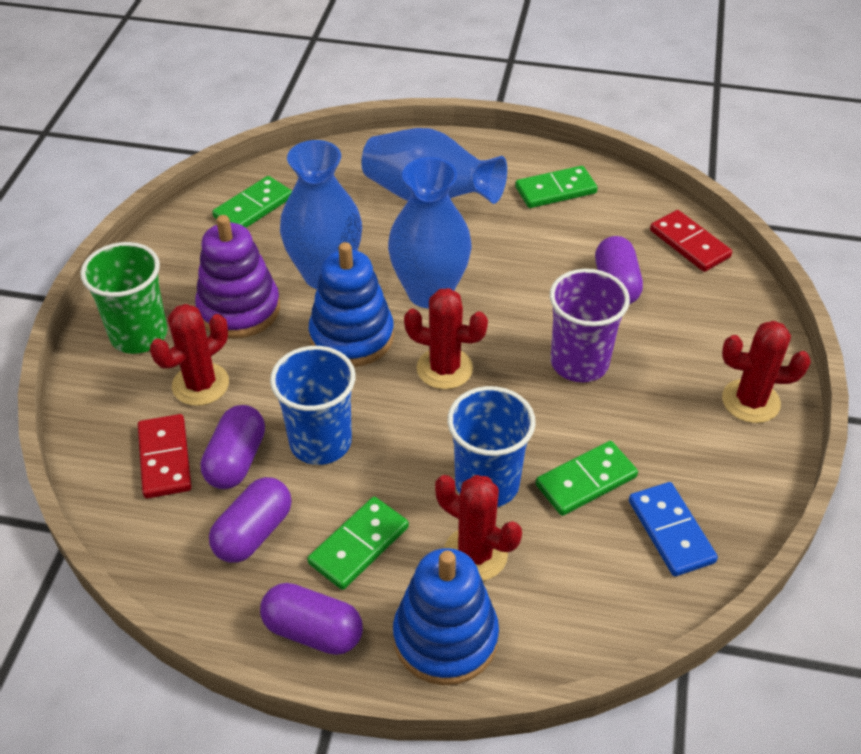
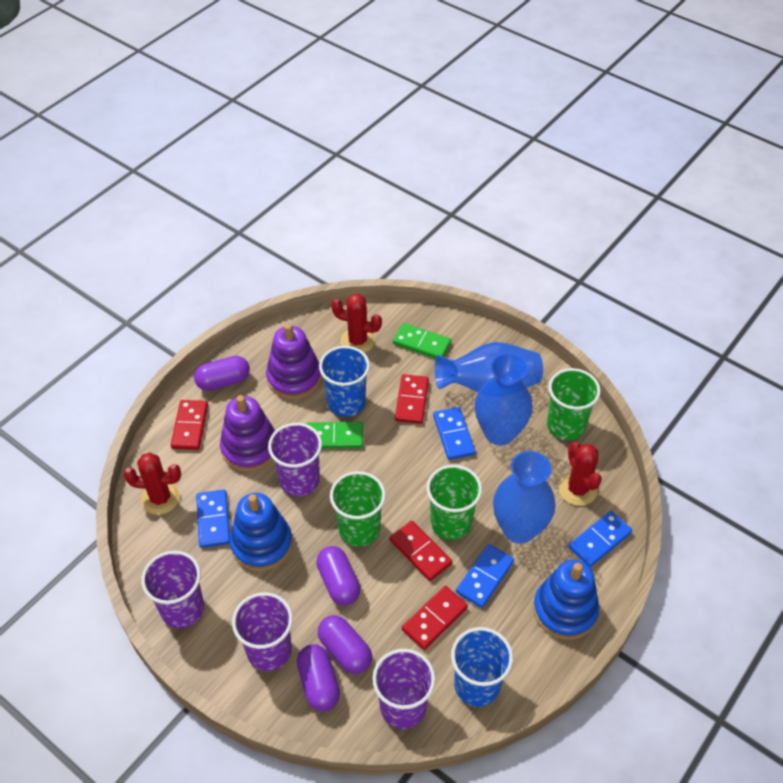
blue domino: 1 -> 4
green cup: 1 -> 3
green domino: 4 -> 2
purple cup: 1 -> 4
purple stacking toy: 1 -> 2
red cactus: 4 -> 3
red domino: 2 -> 4

